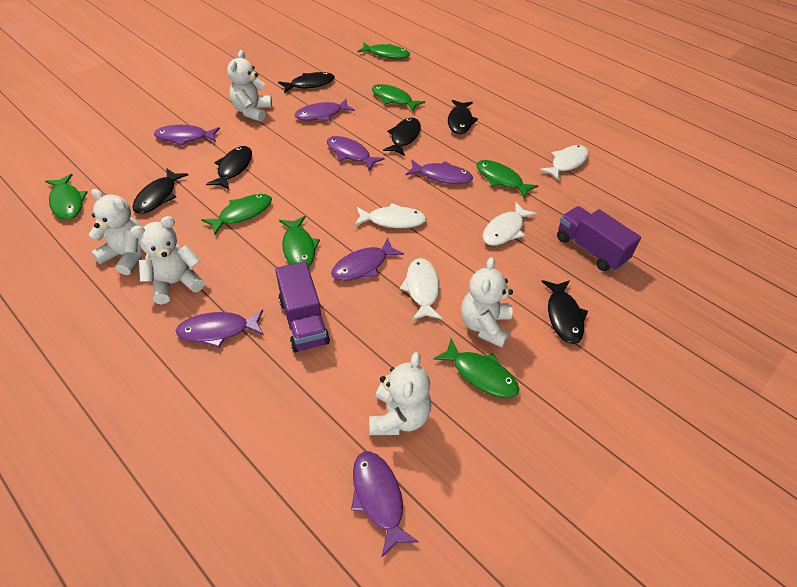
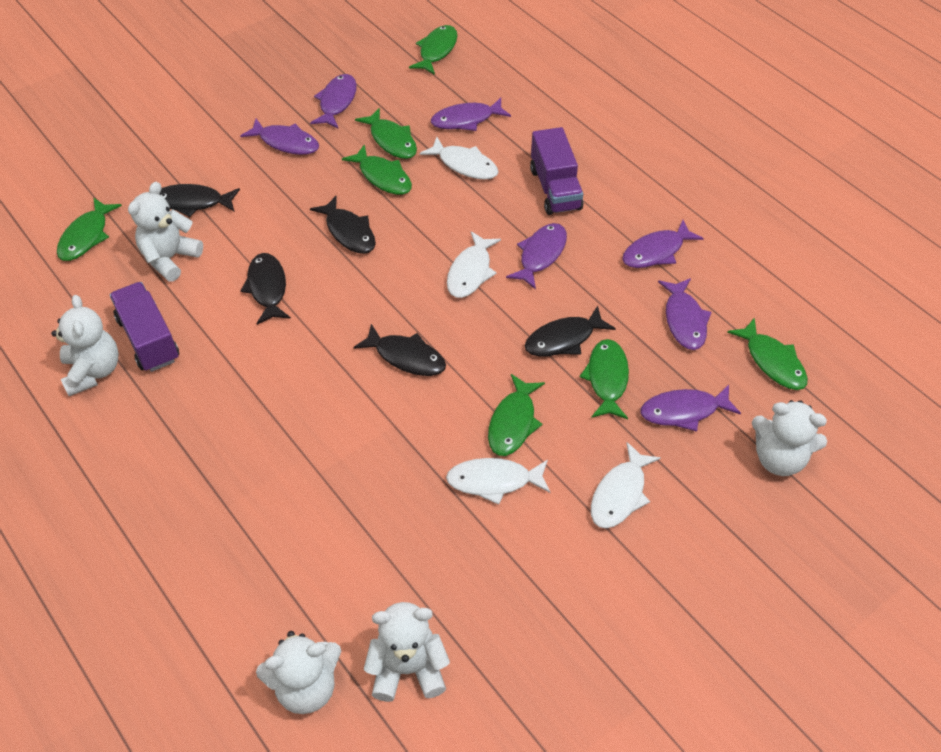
black fish: 6 -> 5

